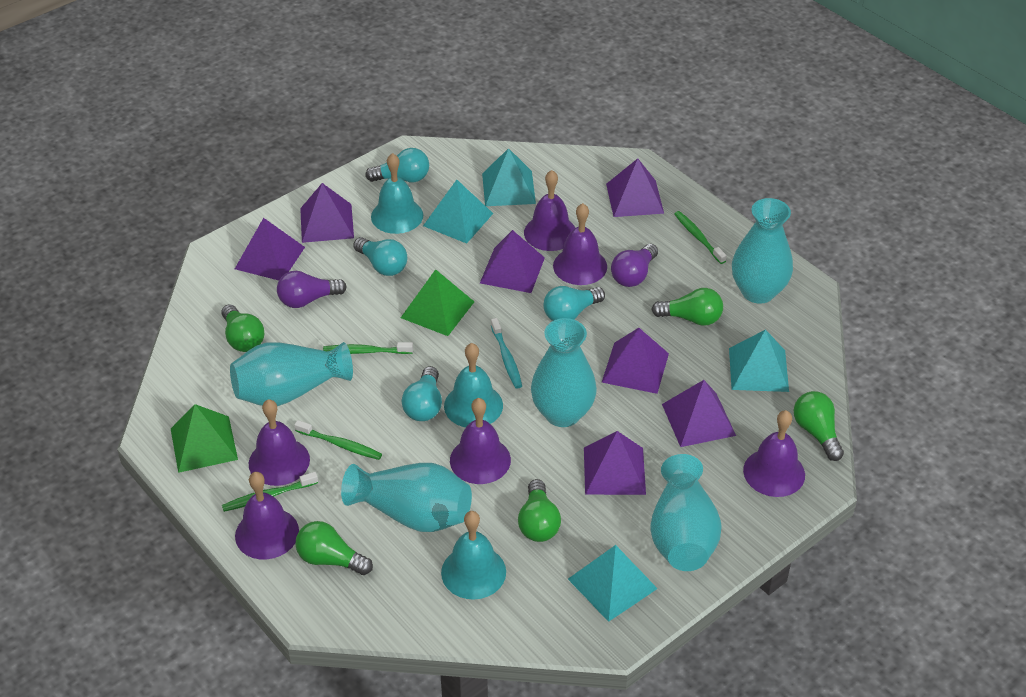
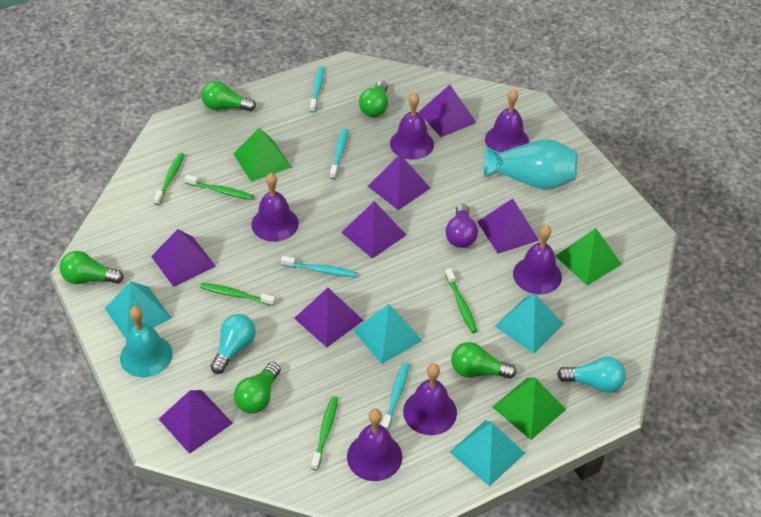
green pyramid: 2 -> 3
green toothbrush: 4 -> 5
purple light bulb: 2 -> 1
turquoise bell: 3 -> 1
turquoise light bulb: 4 -> 2
turquoise toothbrush: 1 -> 4
turquoise vase: 5 -> 1

